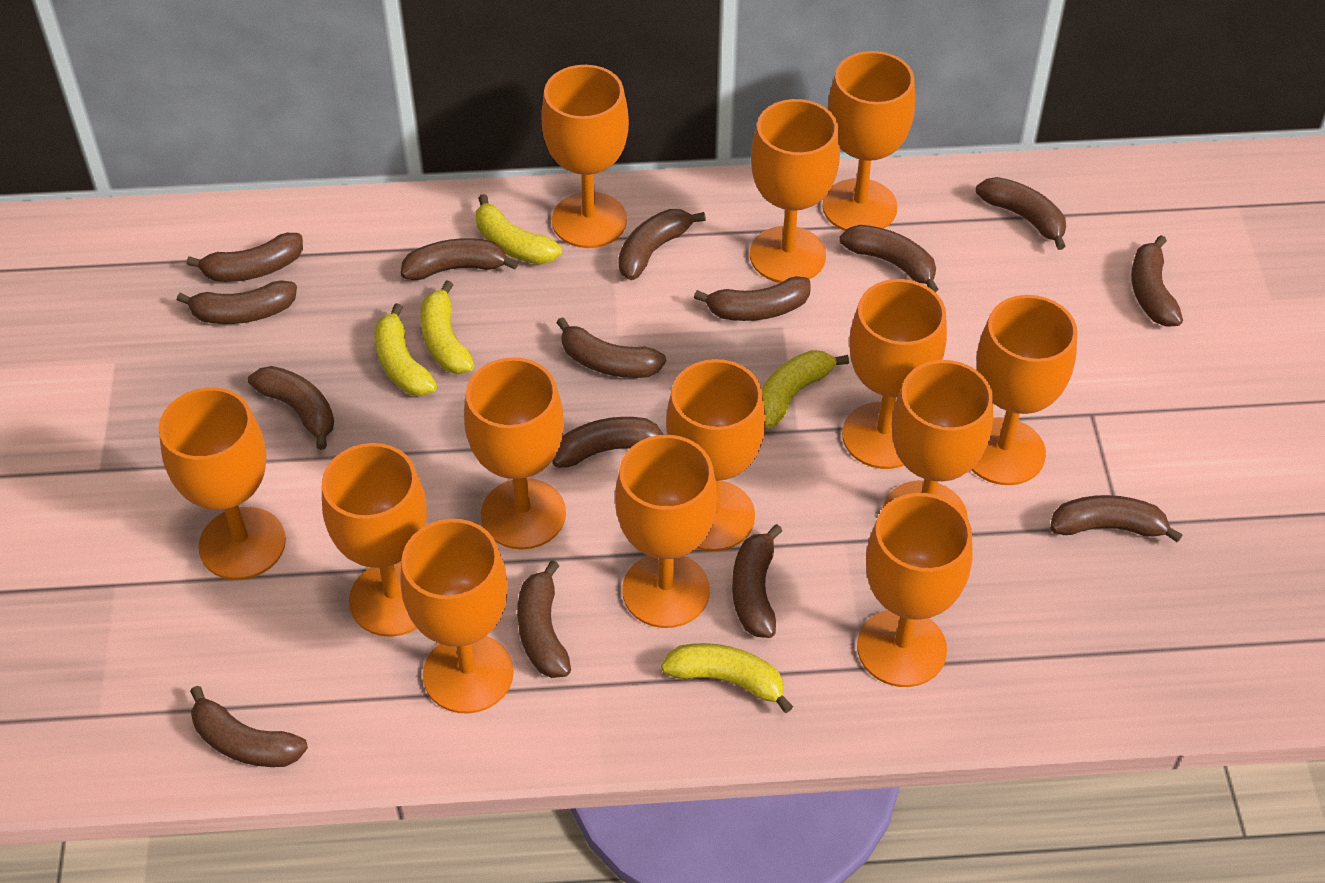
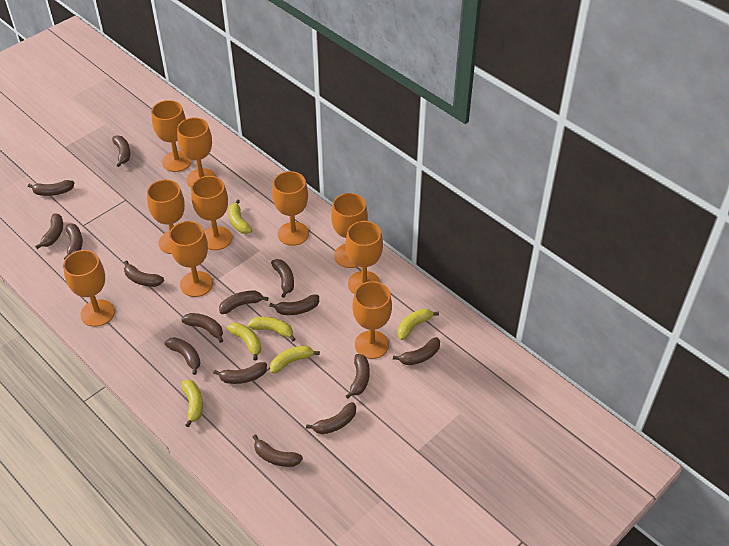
orange goblet: 13 -> 10
yellow banana: 5 -> 6

